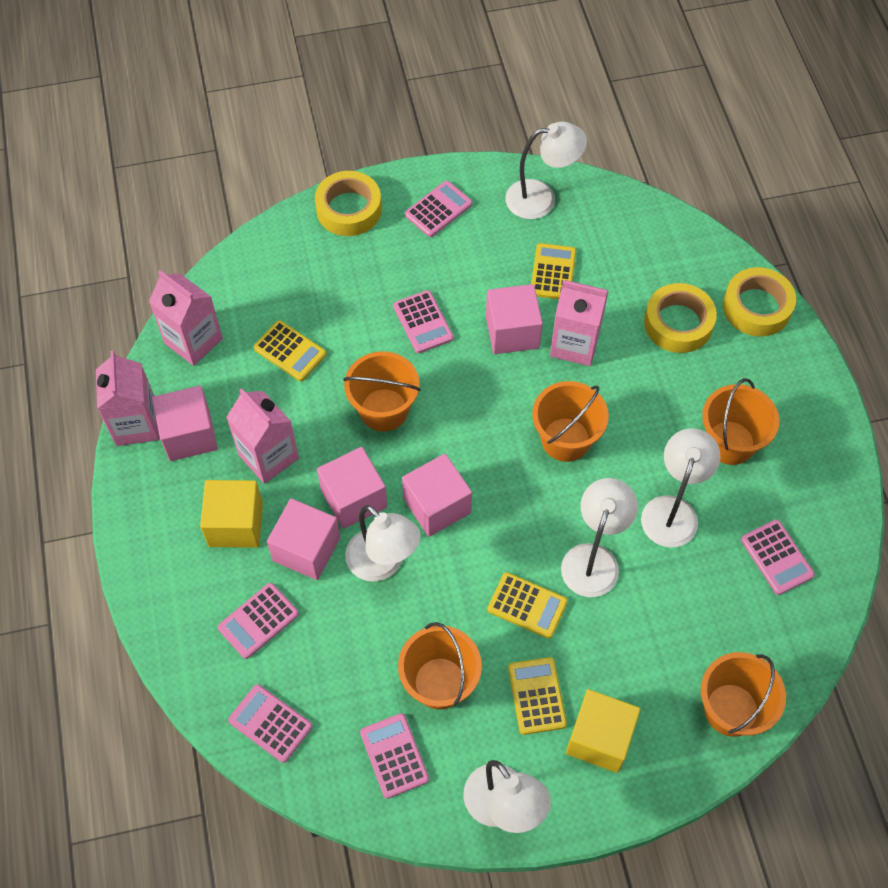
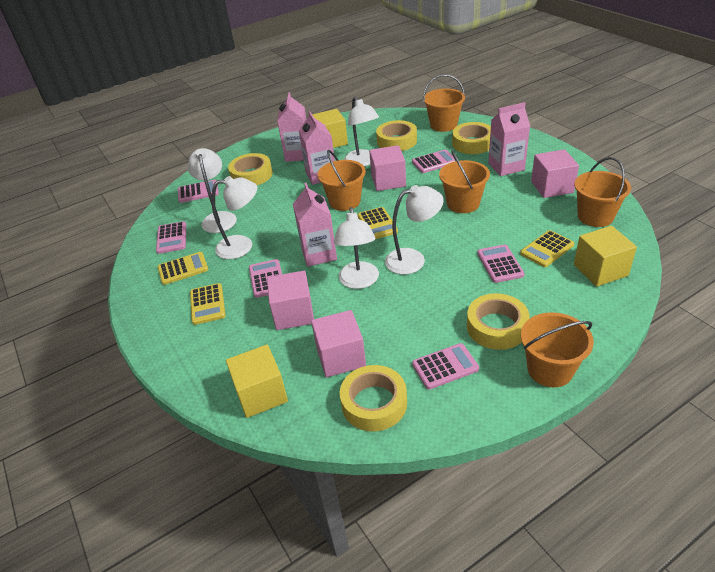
pink cube: 5 -> 4
yellow cube: 2 -> 3
yellow tape: 3 -> 5

